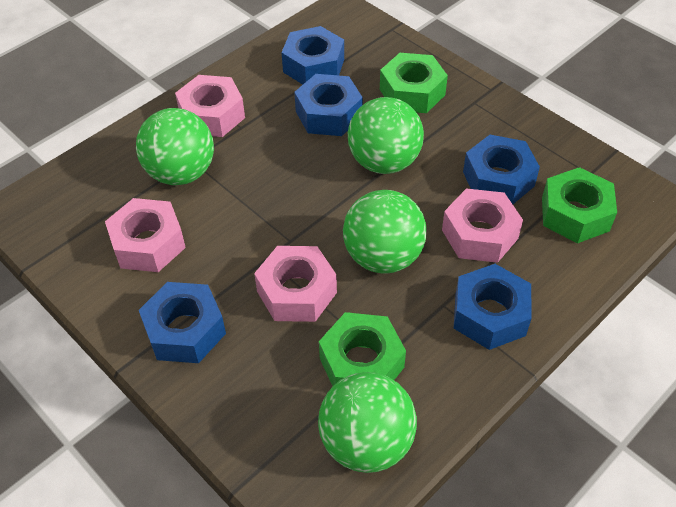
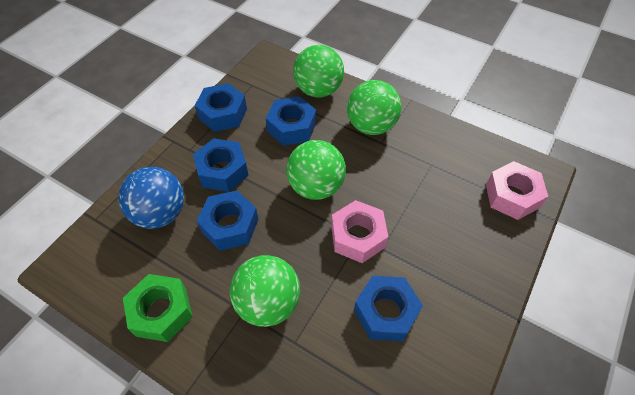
blue ball: 0 -> 1
green nut: 3 -> 1
pink nut: 4 -> 2

